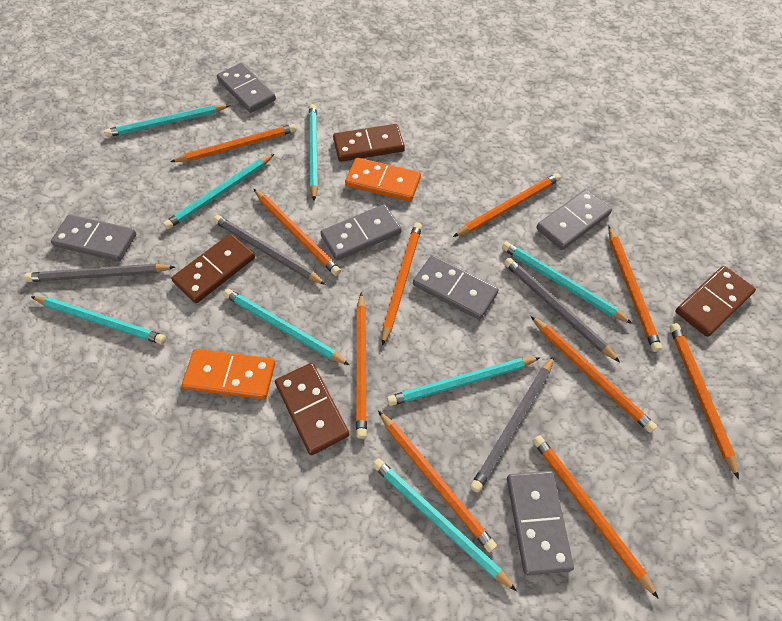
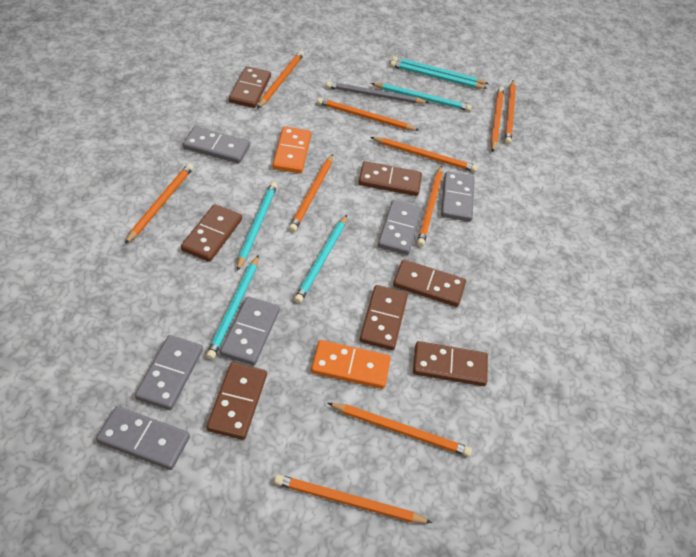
brown domino: 4 -> 7
grey pencil: 4 -> 1
turquoise pencil: 8 -> 6

